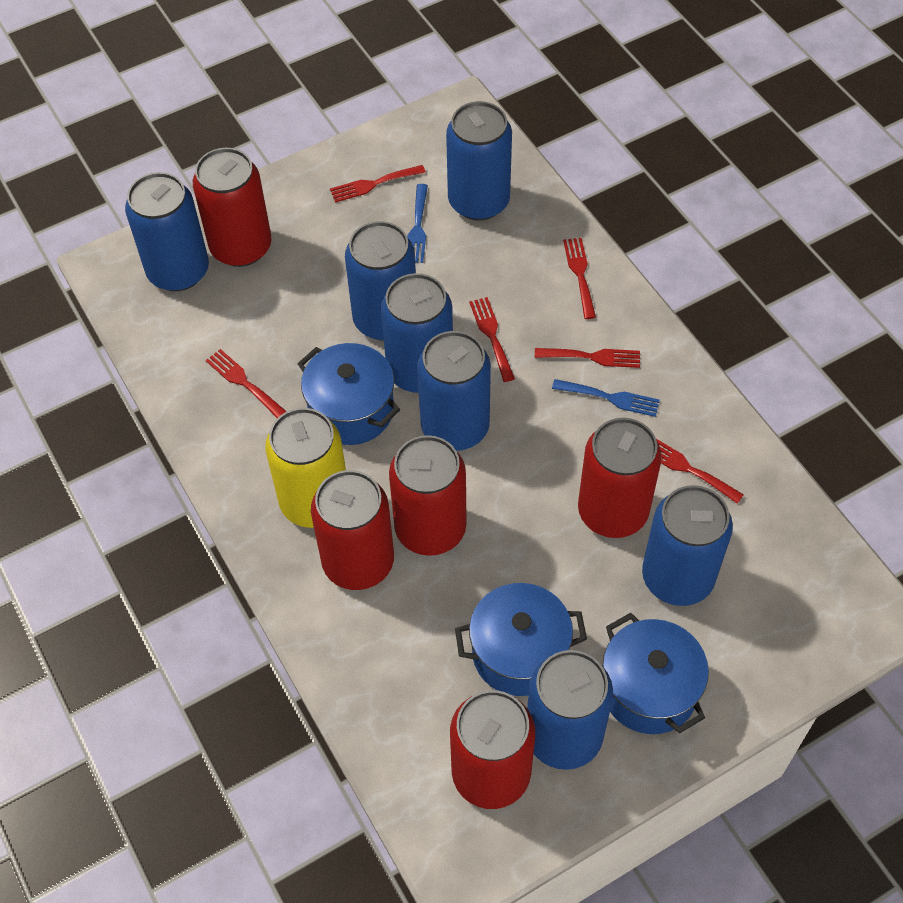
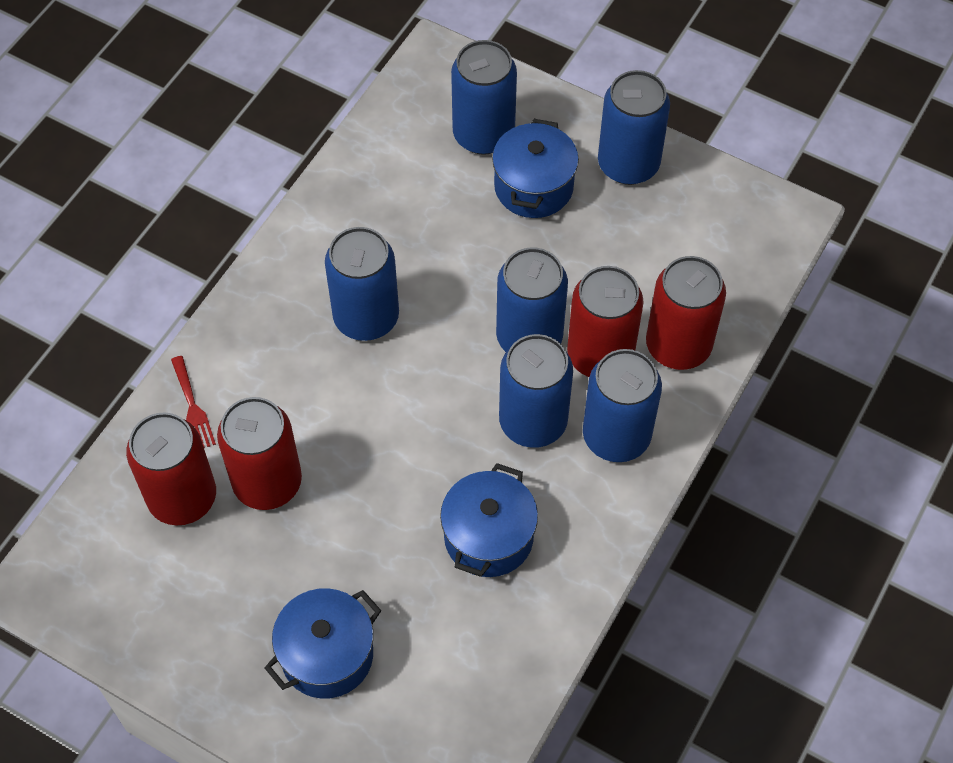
blue can: 7 -> 6
blue fork: 2 -> 0
red can: 5 -> 4
red fork: 6 -> 1
yellow can: 1 -> 0

